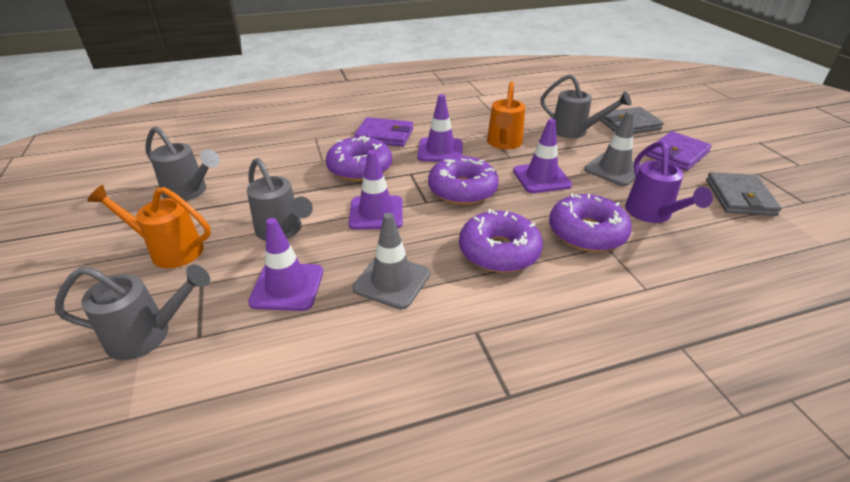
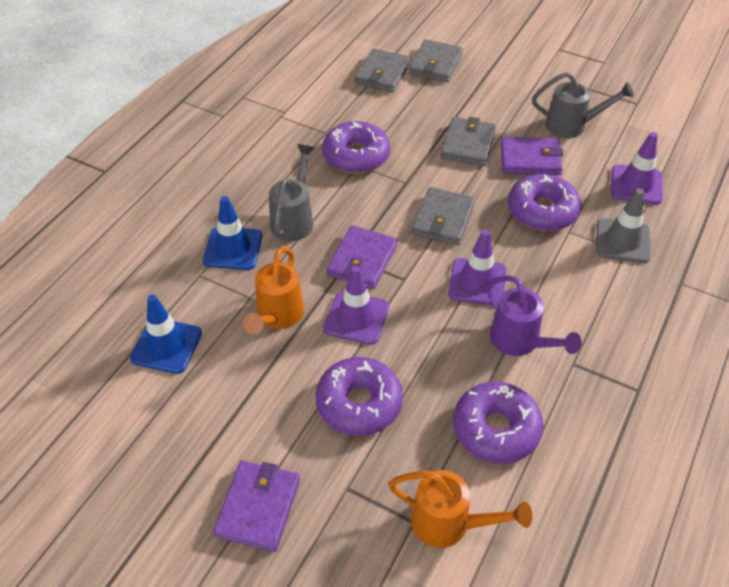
blue traffic cone: 0 -> 2
grey traffic cone: 2 -> 1
grey wallet: 2 -> 4
grey watering can: 4 -> 2
purple traffic cone: 4 -> 3
purple wallet: 2 -> 3

